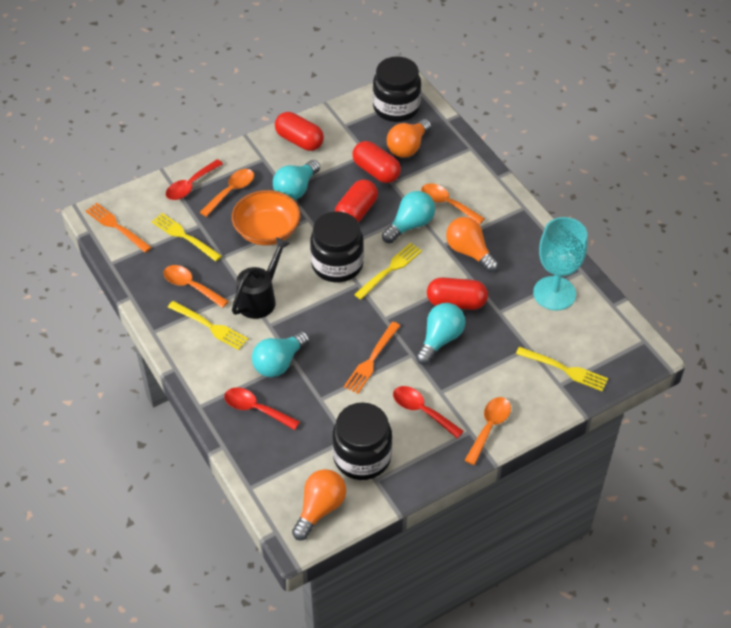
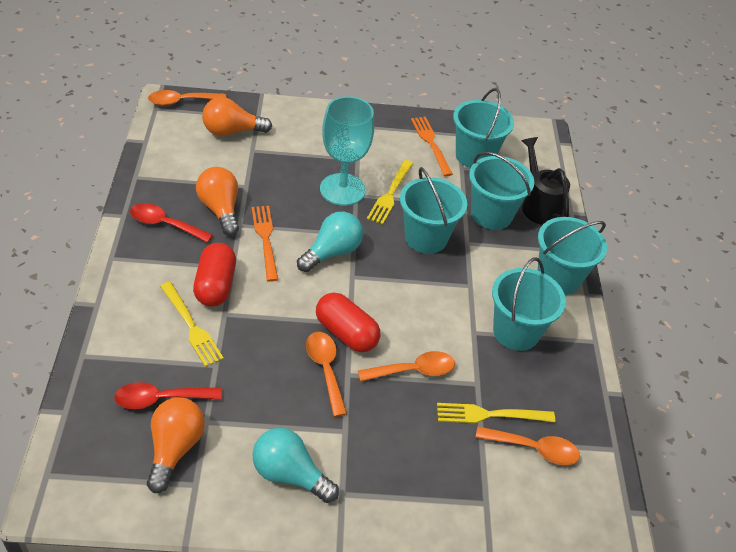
black jar: 3 -> 0
orange bowl: 1 -> 0
red capsule: 4 -> 2
red spoon: 3 -> 2
turquoise bucket: 0 -> 5
turquoise light bulb: 4 -> 2
yellow fork: 4 -> 3

